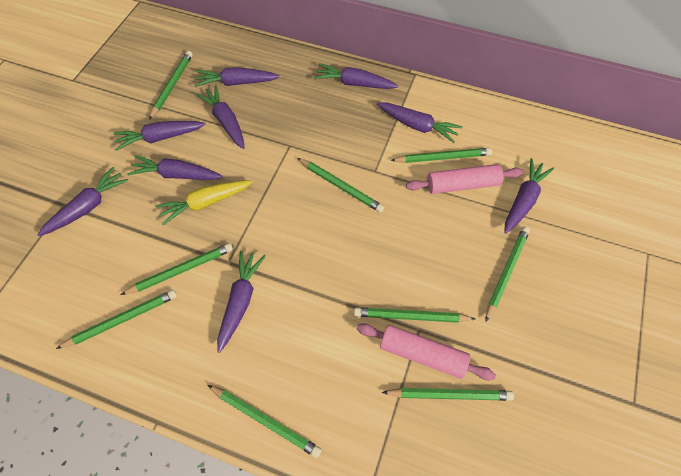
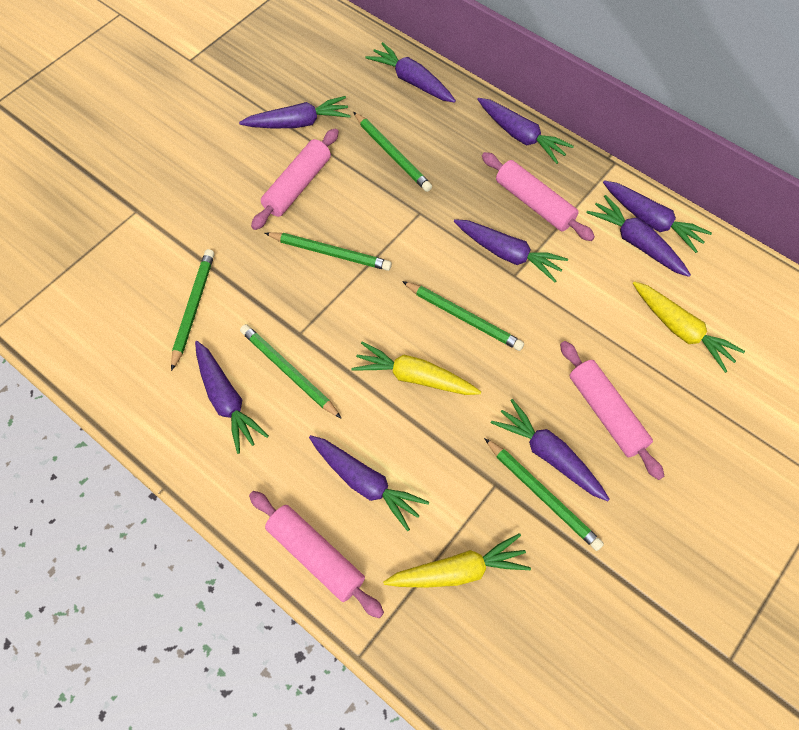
green pencil: 9 -> 6
pink rolling pin: 2 -> 4
yellow carrot: 1 -> 3

